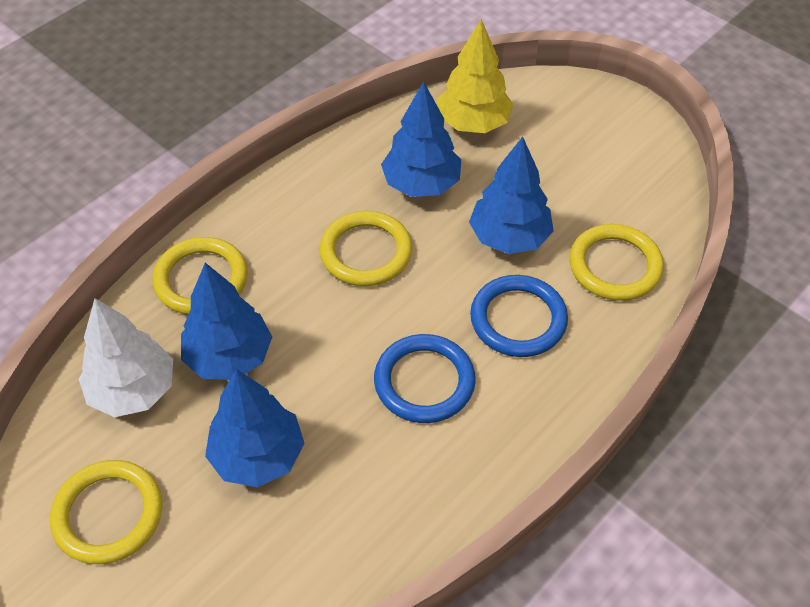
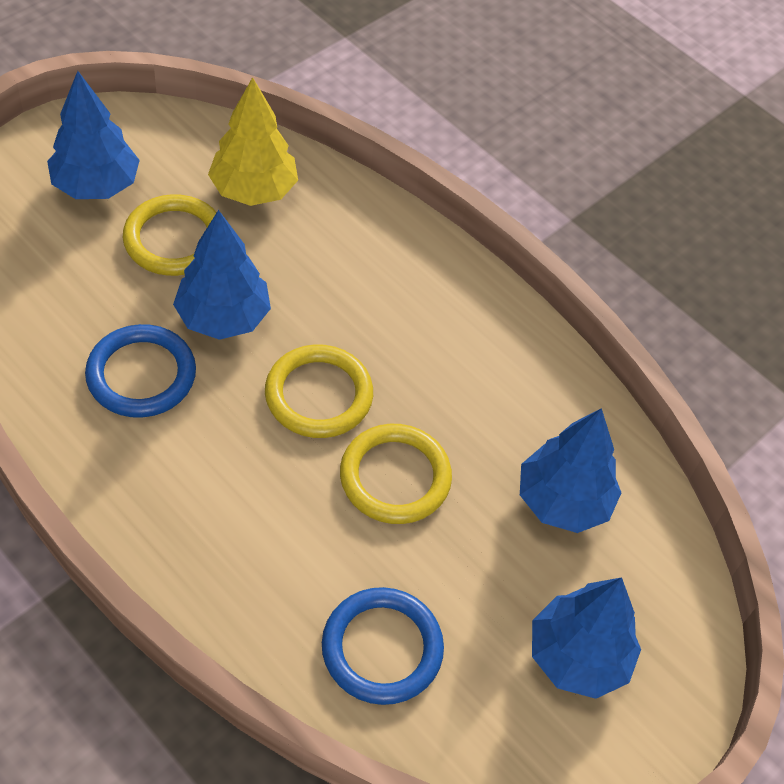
white tree: 1 -> 0
yellow ring: 4 -> 3

